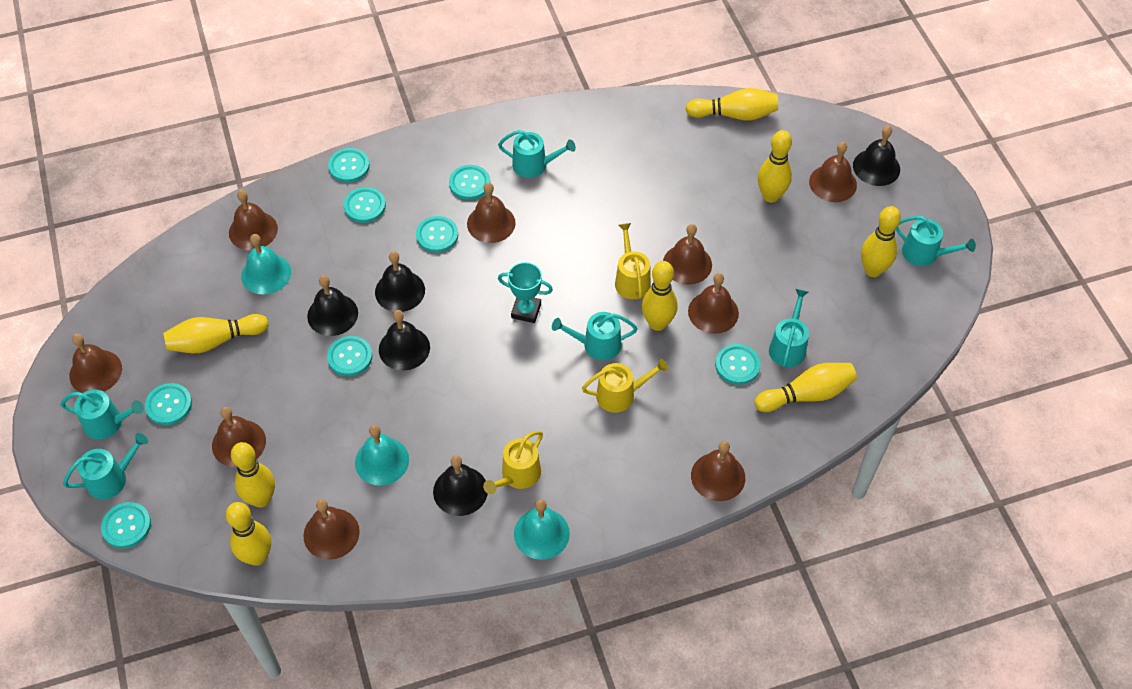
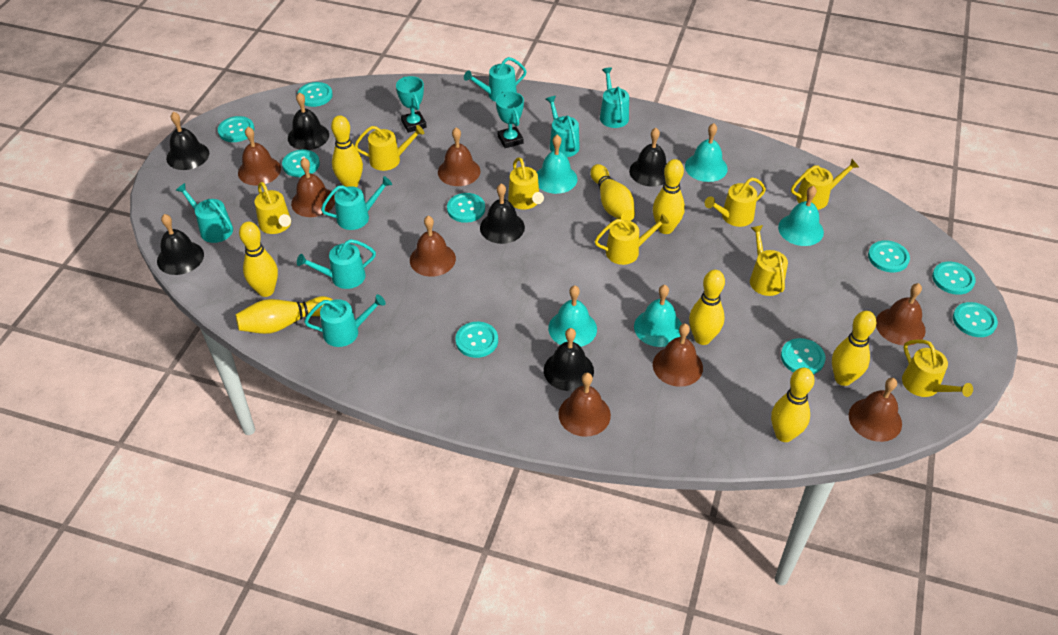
black bell: 5 -> 6
brown bell: 9 -> 8
turquoise bell: 3 -> 5
turquoise button: 8 -> 9
turquoise trophy: 1 -> 2
turquoise watering can: 6 -> 7
yellow watering can: 3 -> 8

